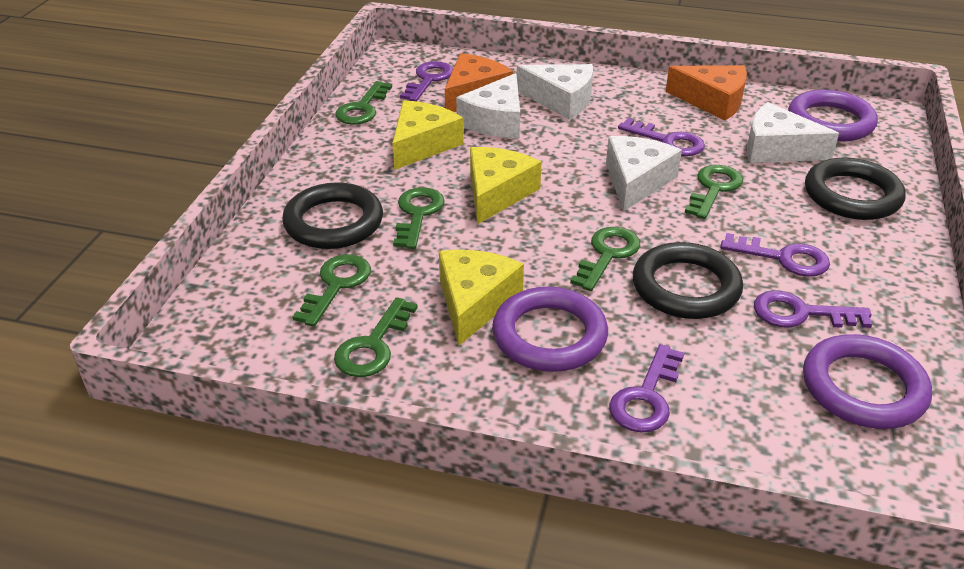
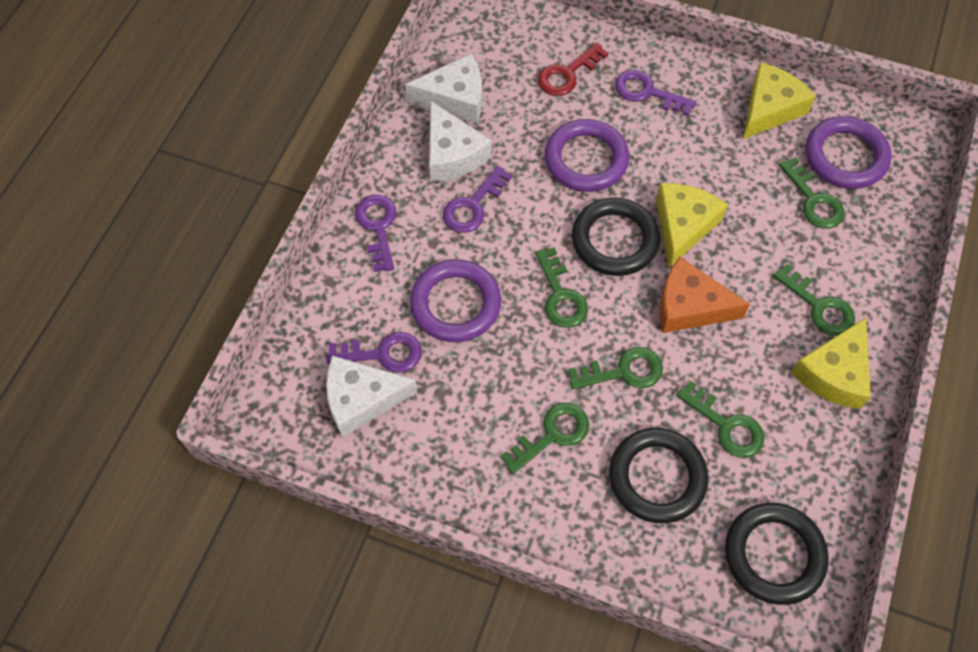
orange cheese: 2 -> 1
purple key: 5 -> 4
red key: 0 -> 1
white cheese: 4 -> 3

